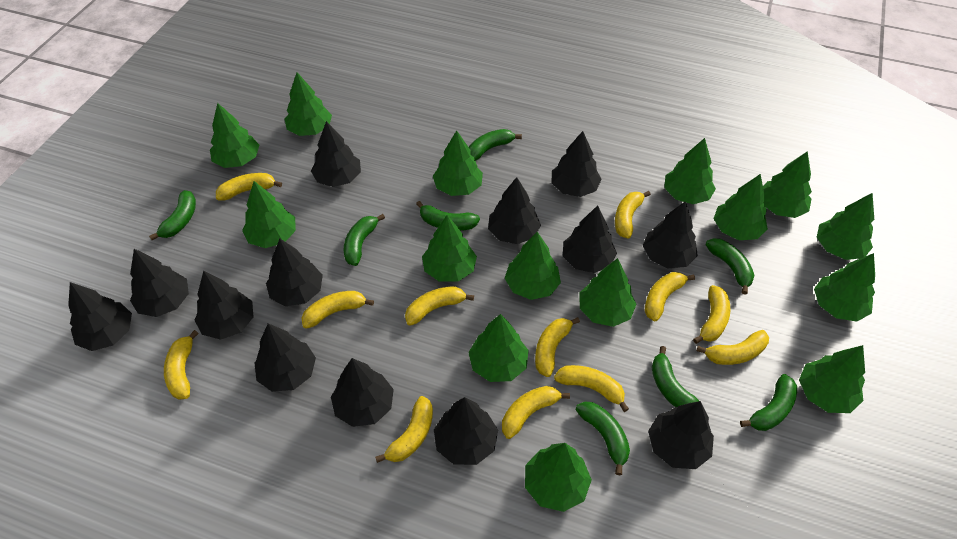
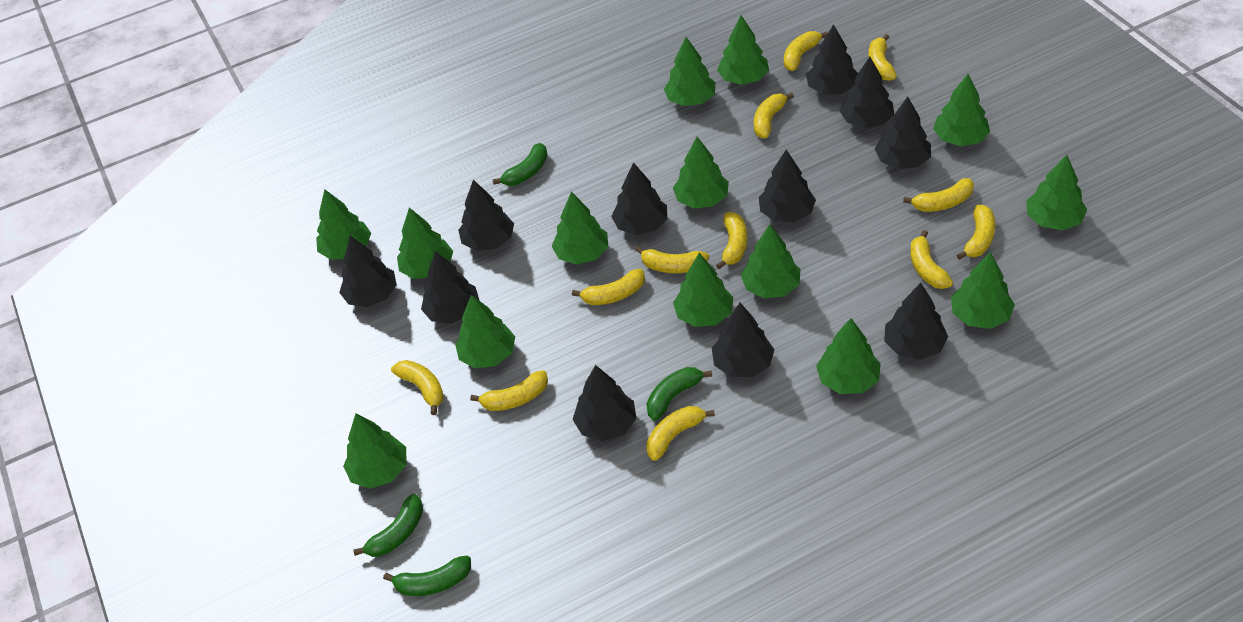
black tree: 13 -> 11
green banana: 8 -> 4
green tree: 15 -> 14

